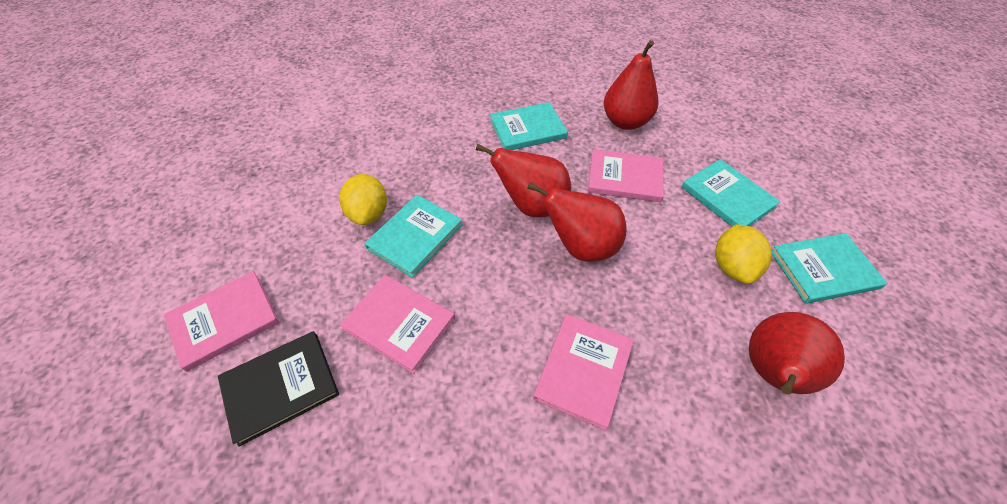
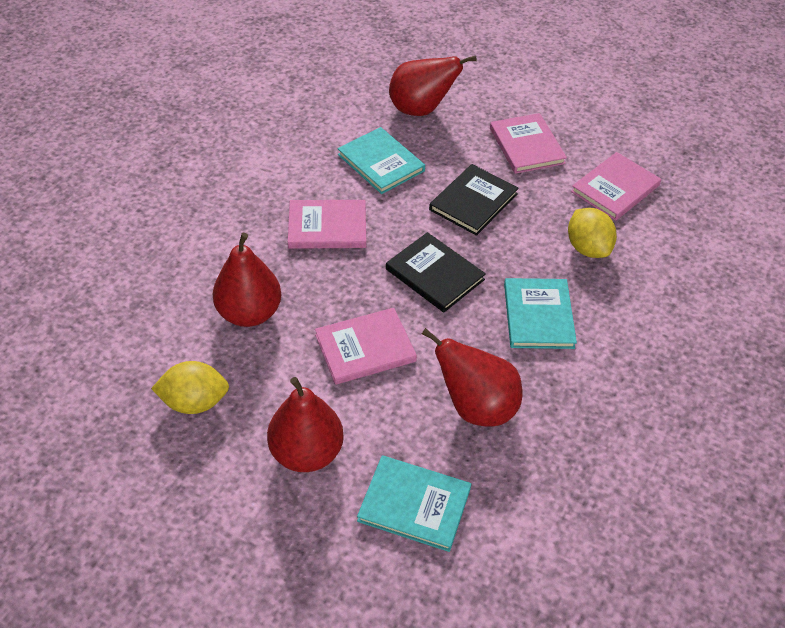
black book: 1 -> 2
turquoise book: 4 -> 3

